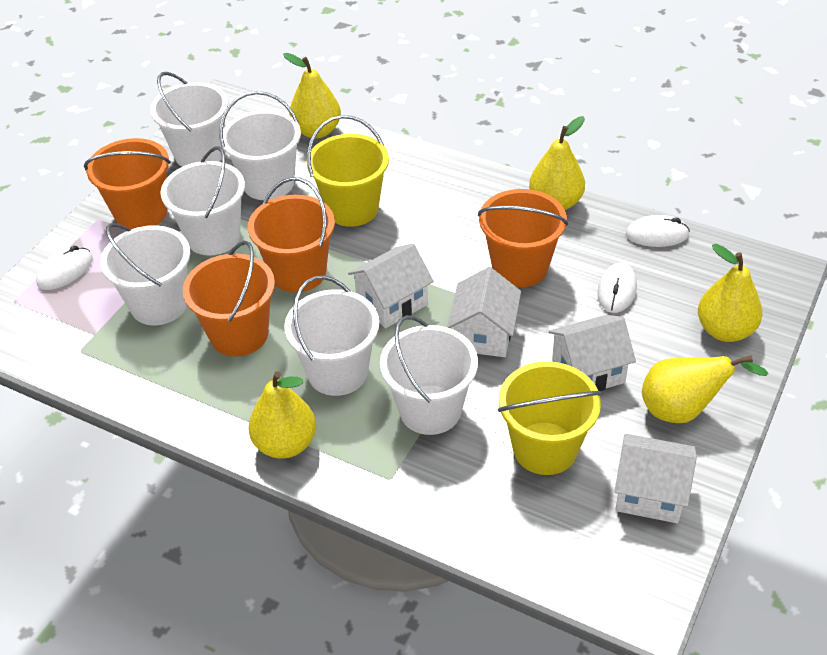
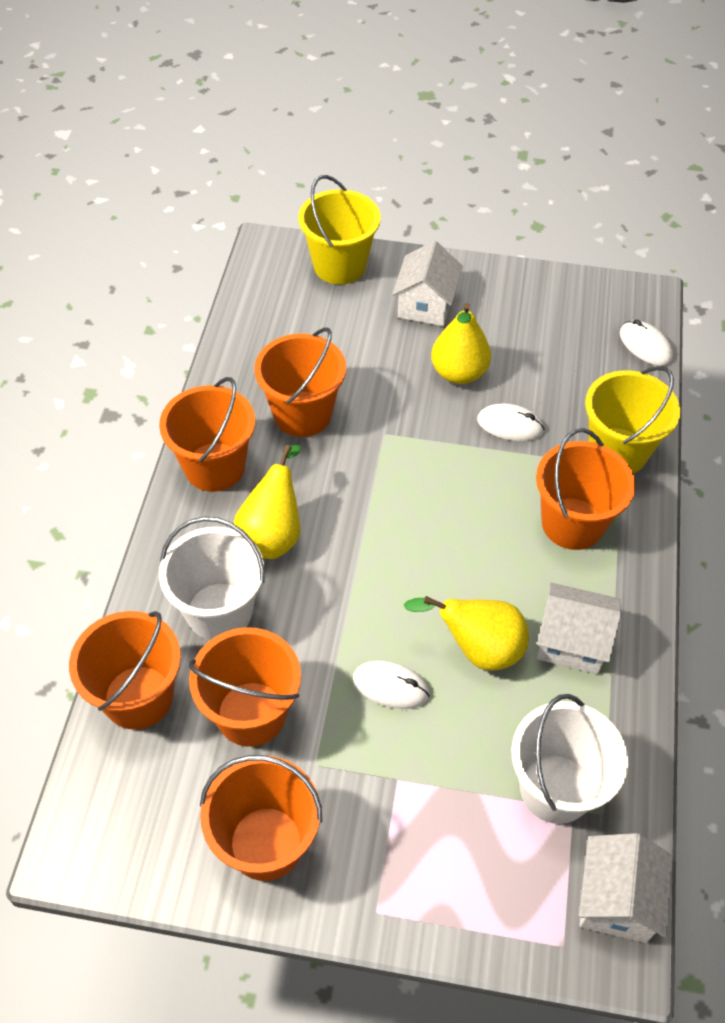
orange bucket: 4 -> 6
white bucket: 6 -> 2
white house: 4 -> 3
yellow pear: 5 -> 3

